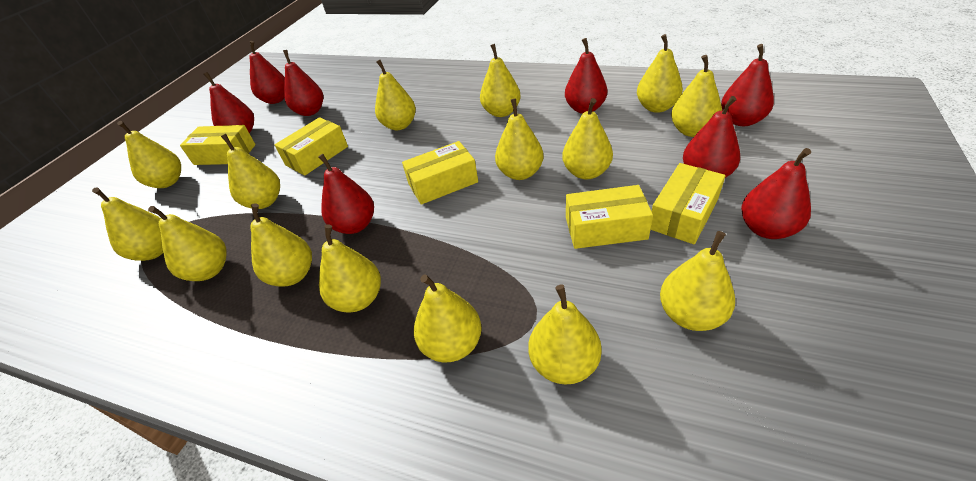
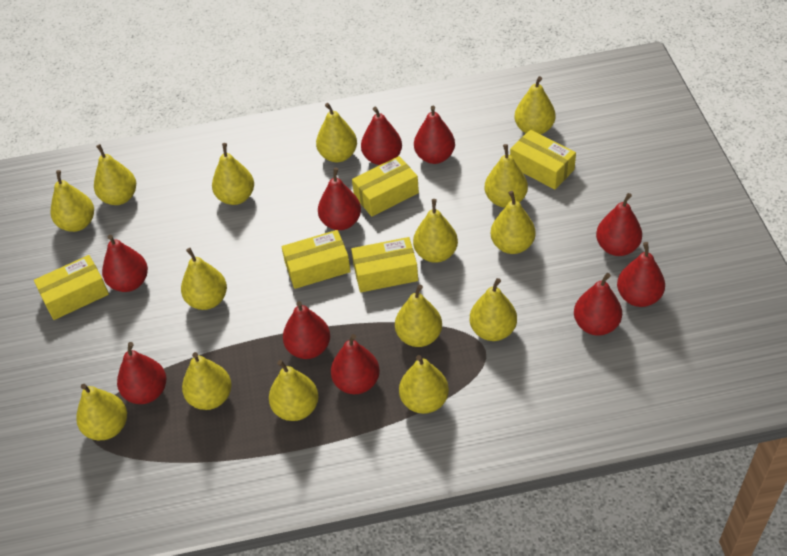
red pear: 8 -> 10

